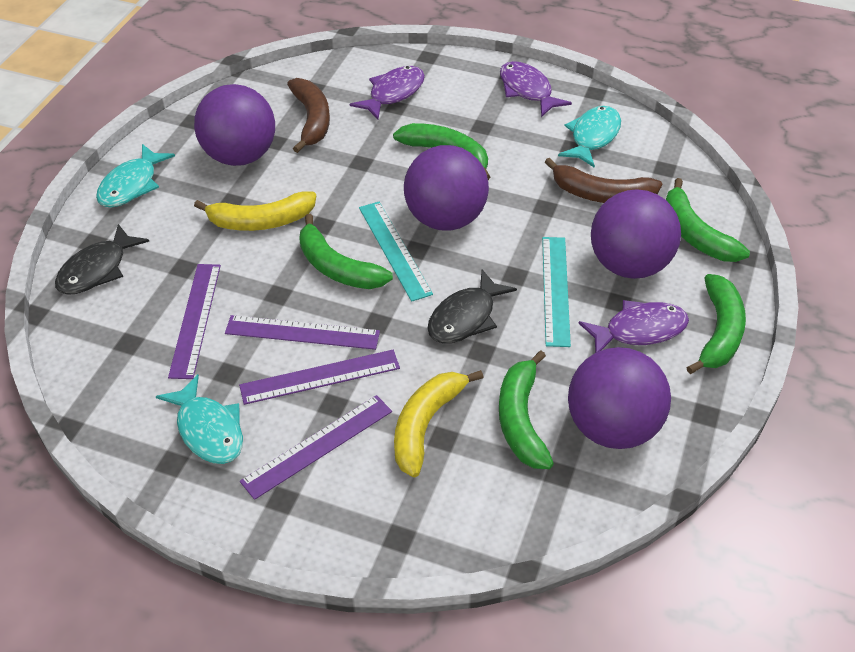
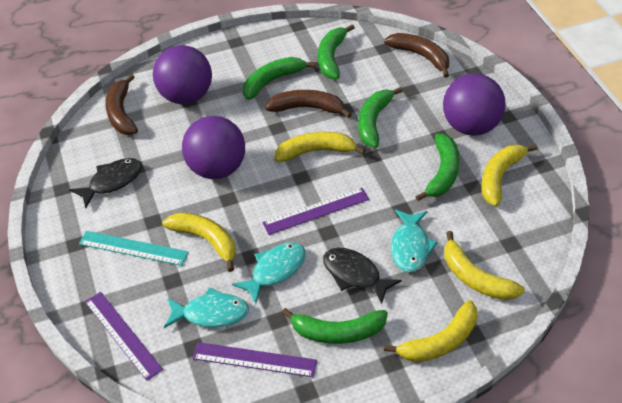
brown banana: 2 -> 3
purple ball: 4 -> 3
purple fish: 3 -> 0
purple ruler: 4 -> 3
turquoise ruler: 2 -> 1
yellow banana: 2 -> 5

